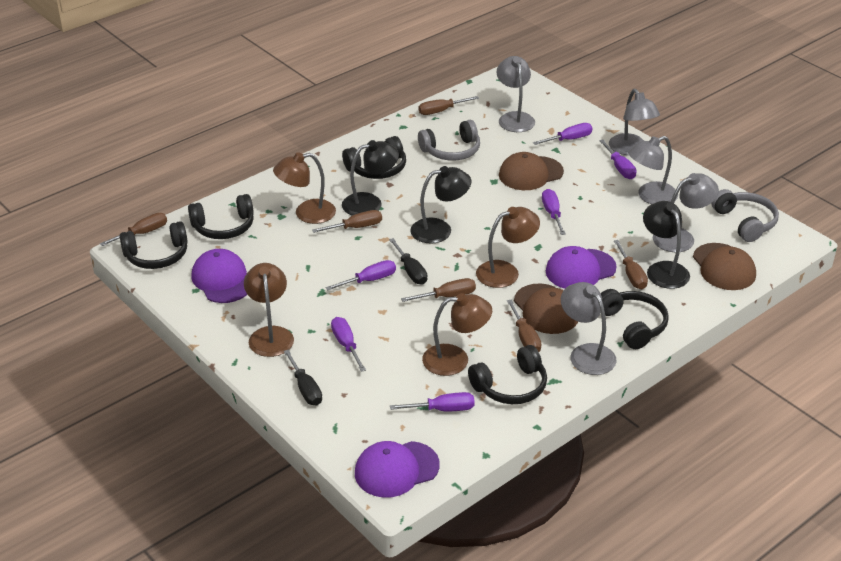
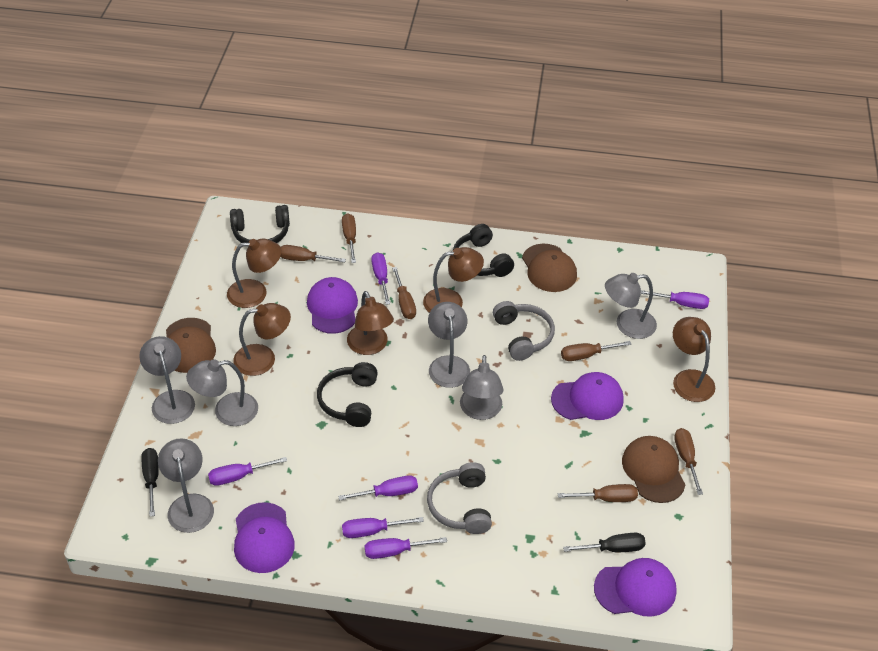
black headphones: 5 -> 3
black lamp: 3 -> 0
brown lamp: 4 -> 5
grey lamp: 5 -> 6
purple cap: 3 -> 4

